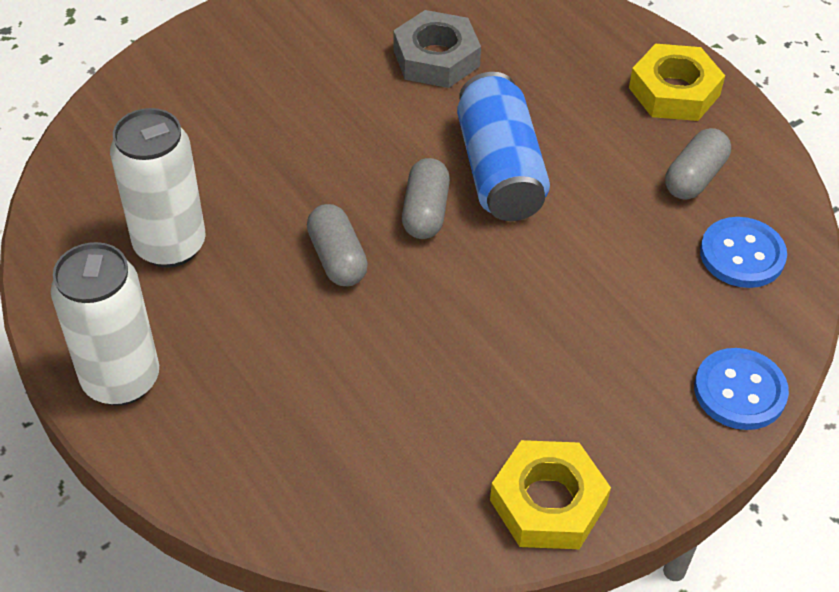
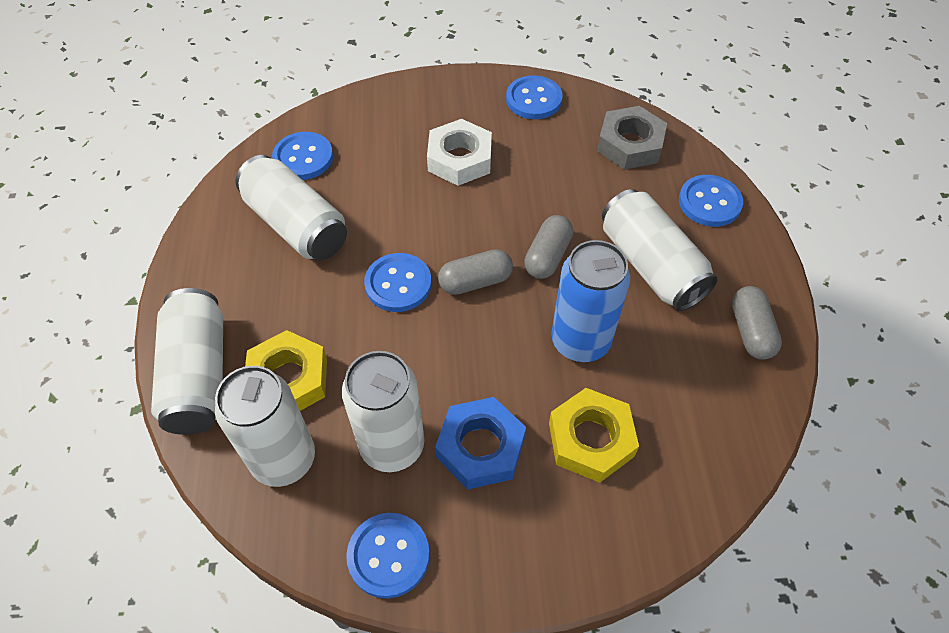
blue button: 2 -> 5
blue nut: 0 -> 1
white can: 2 -> 5
white nut: 0 -> 1

